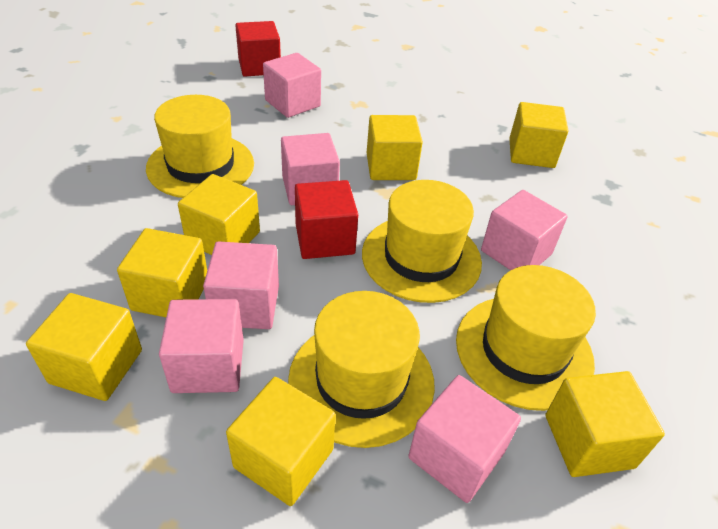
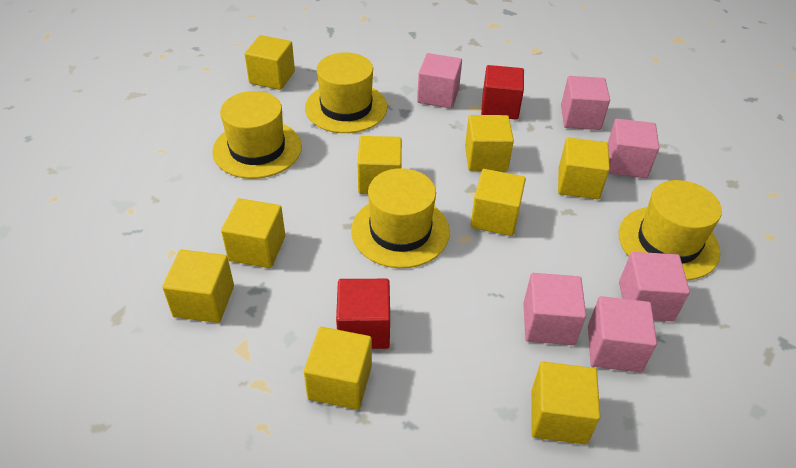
yellow cube: 7 -> 9

